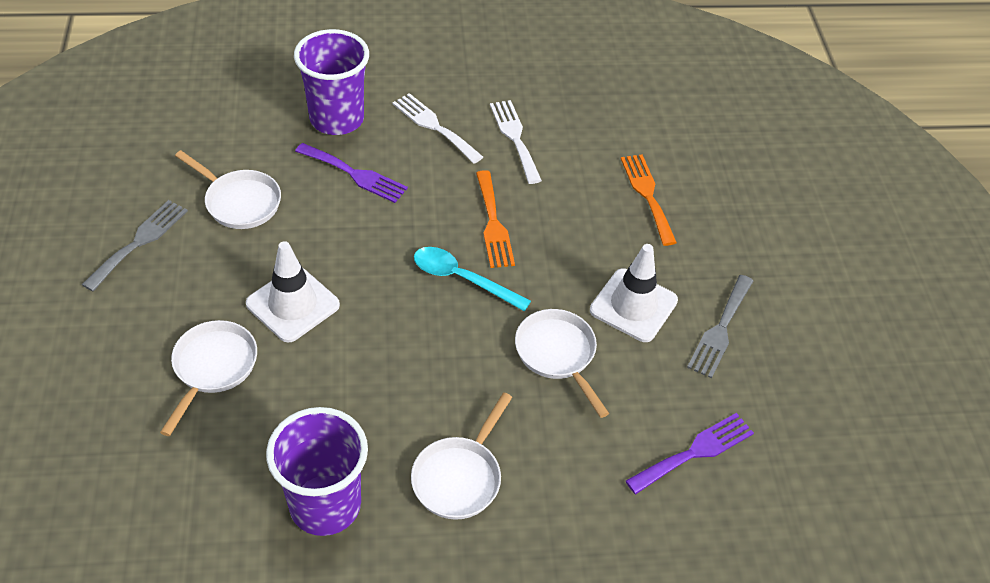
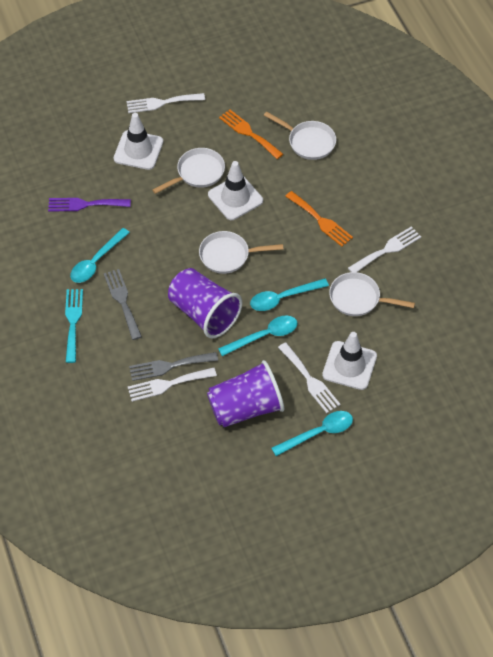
purple fork: 2 -> 1
turquoise fork: 0 -> 1
turquoise spoon: 1 -> 4
white fork: 2 -> 4
white traffic cone: 2 -> 3

